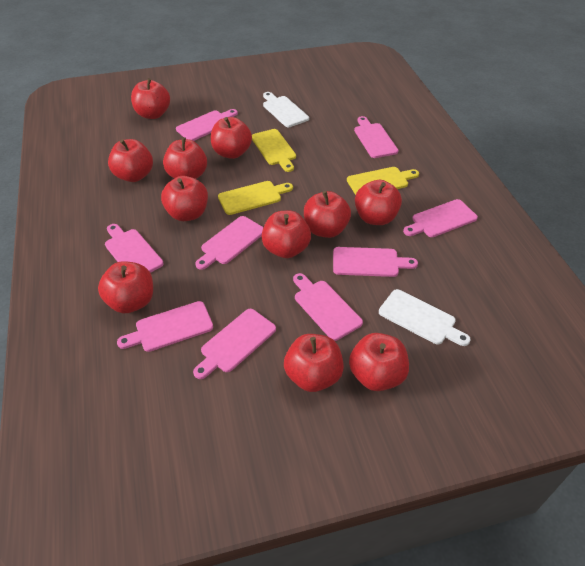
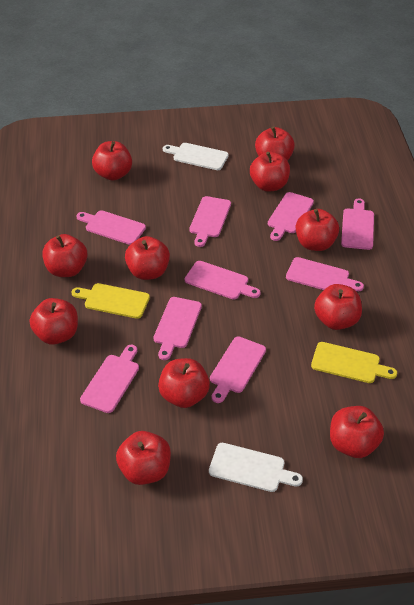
yellow cutting board: 3 -> 2

